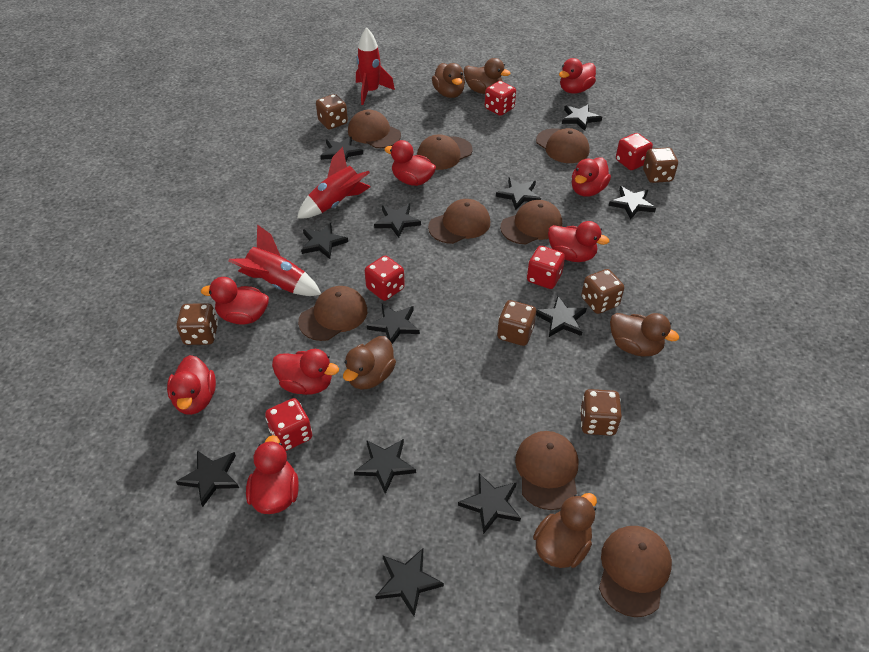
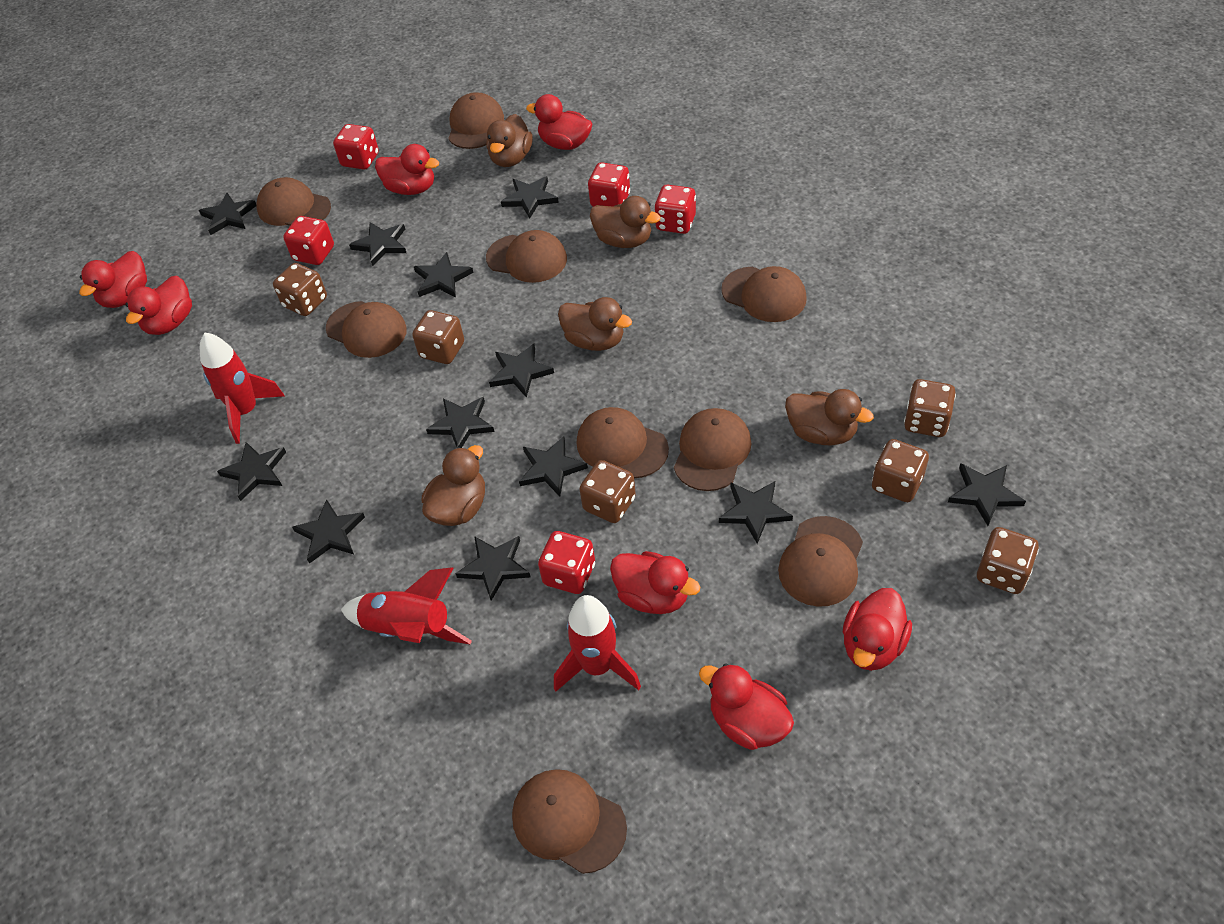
brown cap: 8 -> 9
red duck: 8 -> 7

